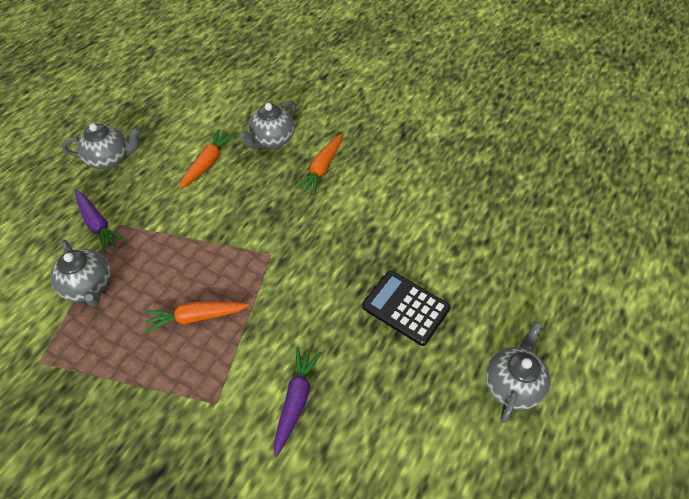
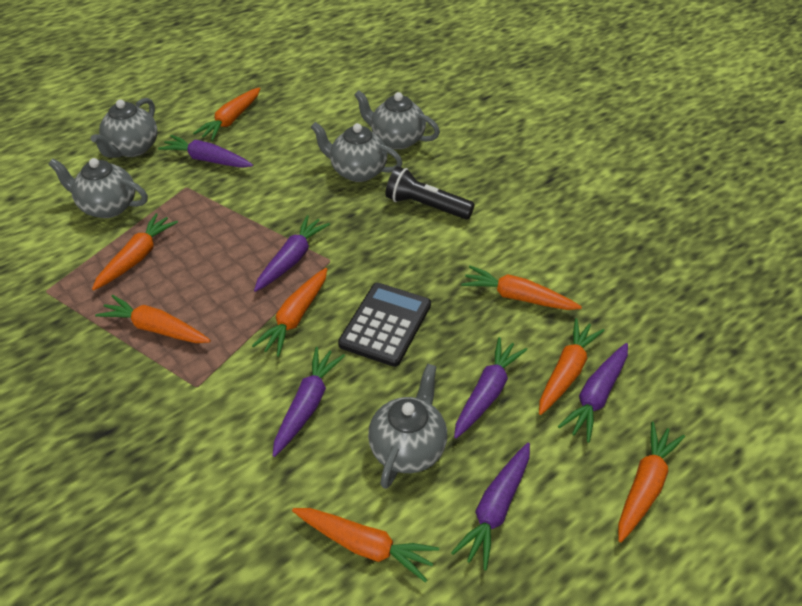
black flashlight: 0 -> 1
grey teapot: 4 -> 5
orange carrot: 3 -> 8
purple carrot: 2 -> 6

